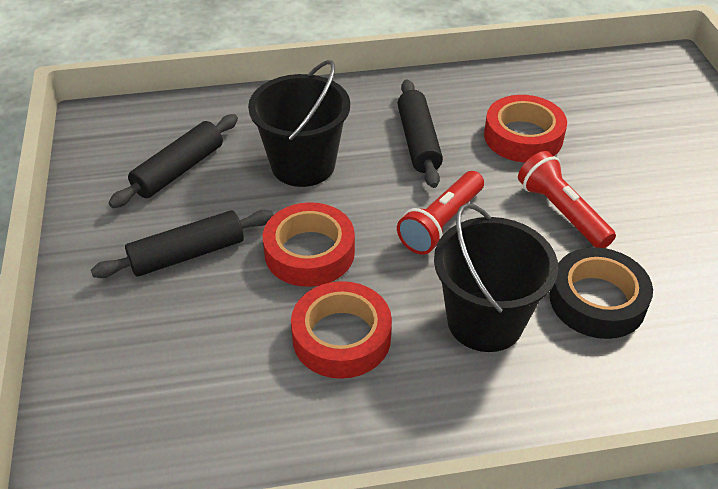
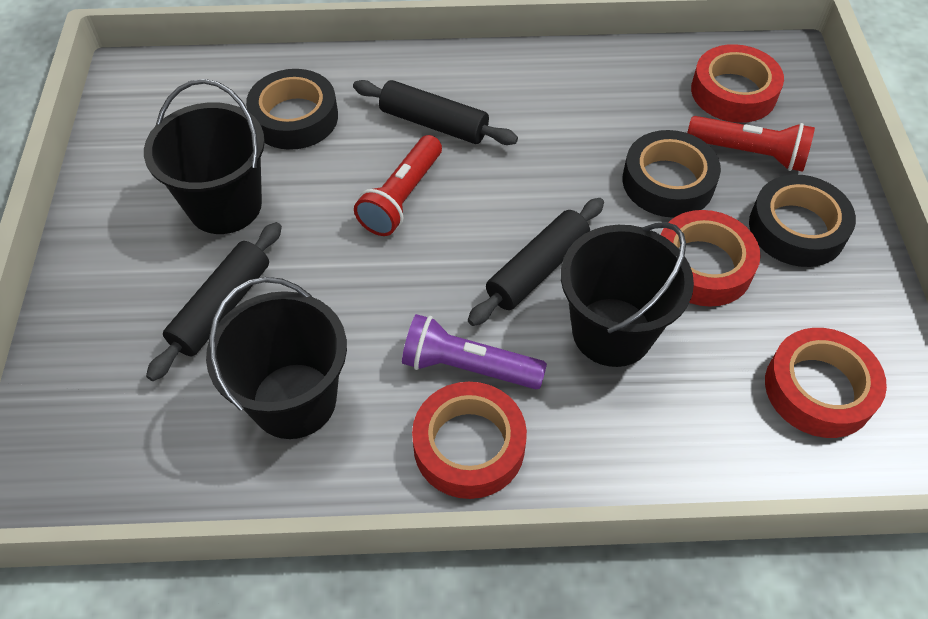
black bucket: 2 -> 3
black tape: 1 -> 3
purple flashlight: 0 -> 1
red tape: 3 -> 4

